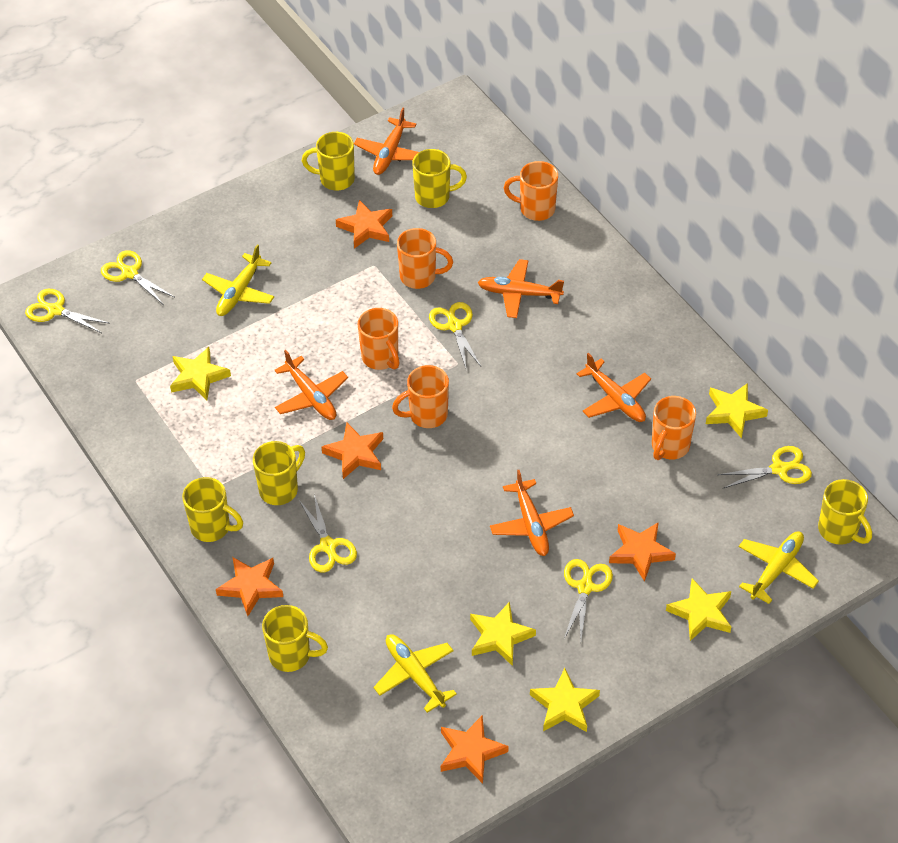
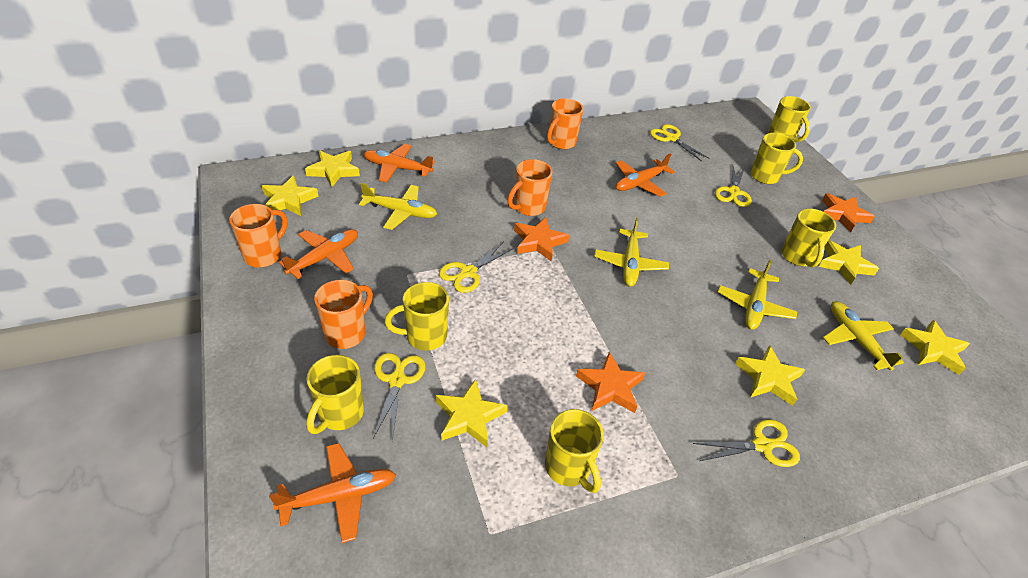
orange mug: 5 -> 4
orange plane: 5 -> 4
orange star: 5 -> 3
yellow plane: 3 -> 4
yellow scissors: 6 -> 5
yellow star: 5 -> 6

